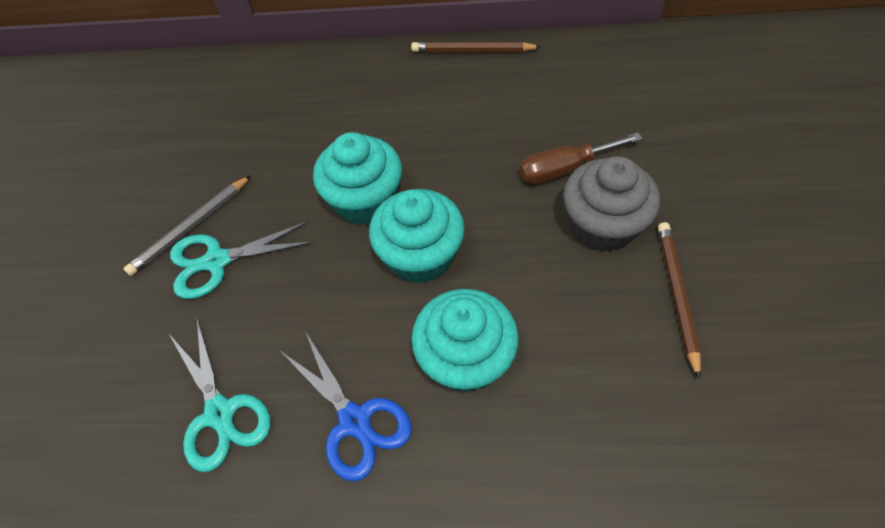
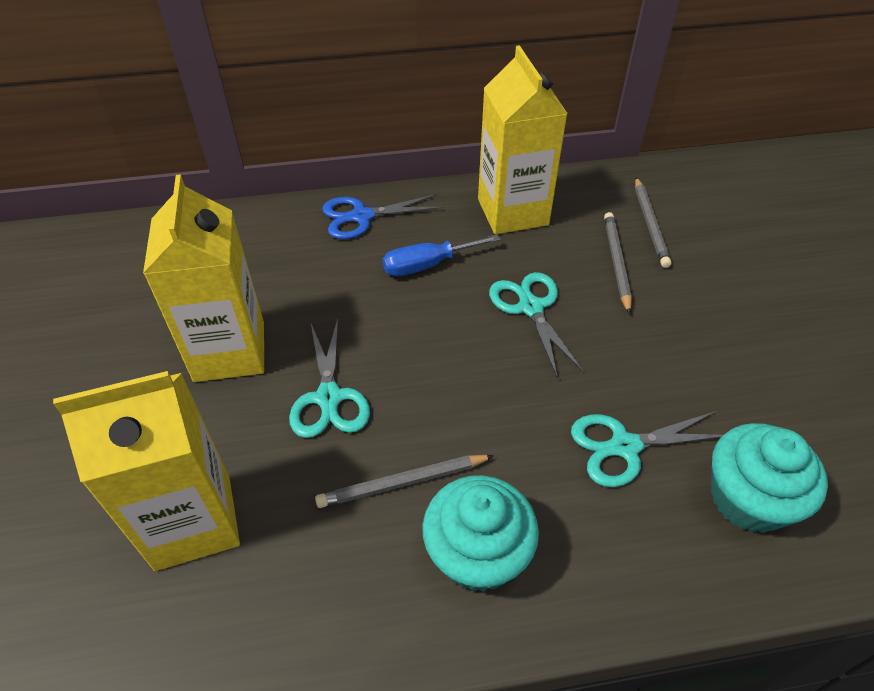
blue screwdriver: 0 -> 1
brown pencil: 2 -> 0
brown screwdriver: 1 -> 0
grey cupcake: 1 -> 0
grey pencil: 1 -> 3
turquoise cupcake: 3 -> 2
turquoise scissors: 2 -> 3
yellow carton: 0 -> 3

